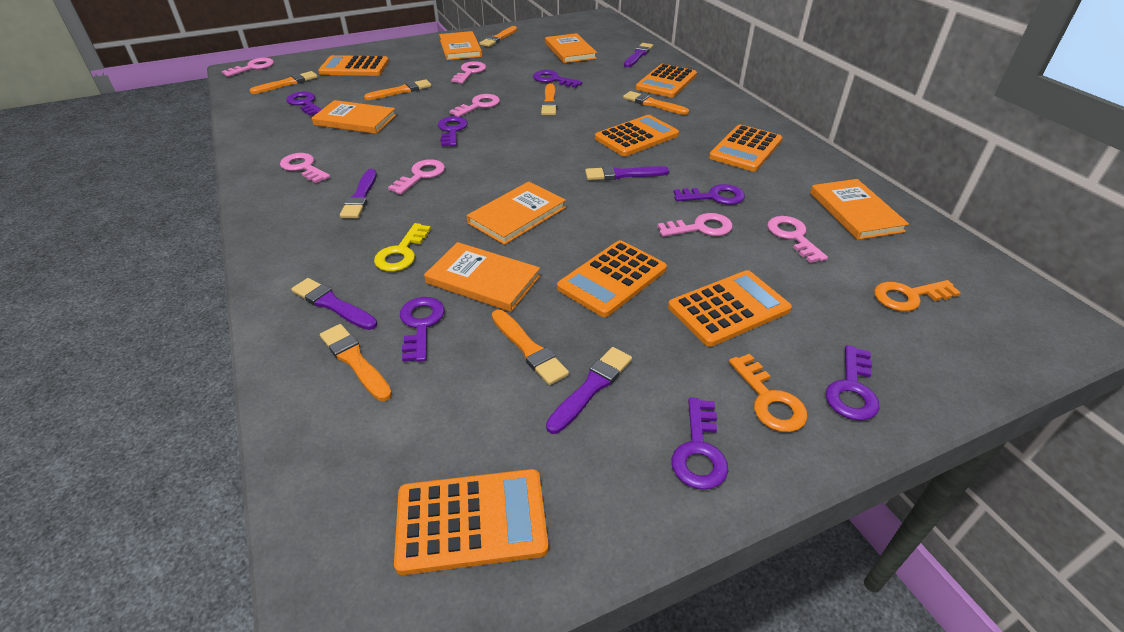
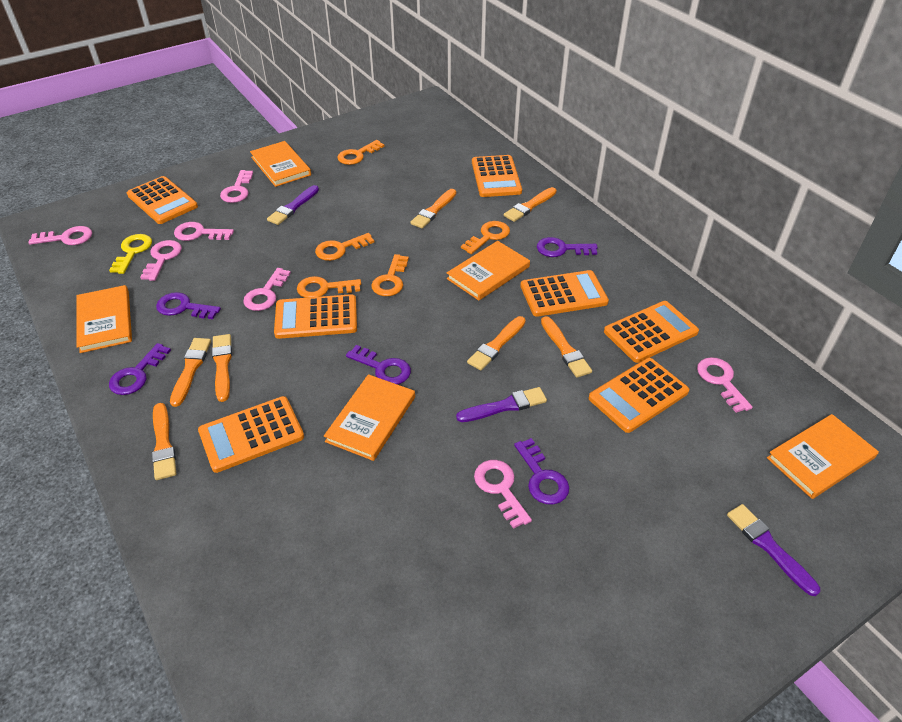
orange book: 6 -> 5
orange key: 2 -> 5
purple brush: 5 -> 3
purple key: 7 -> 5

